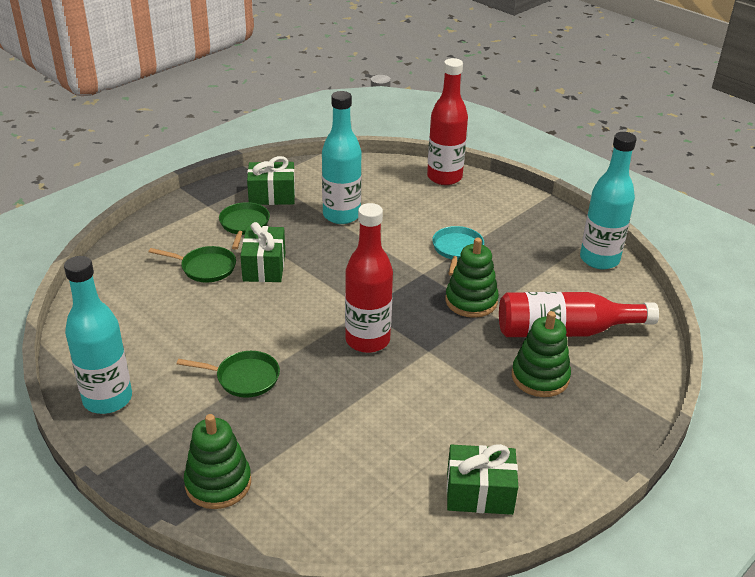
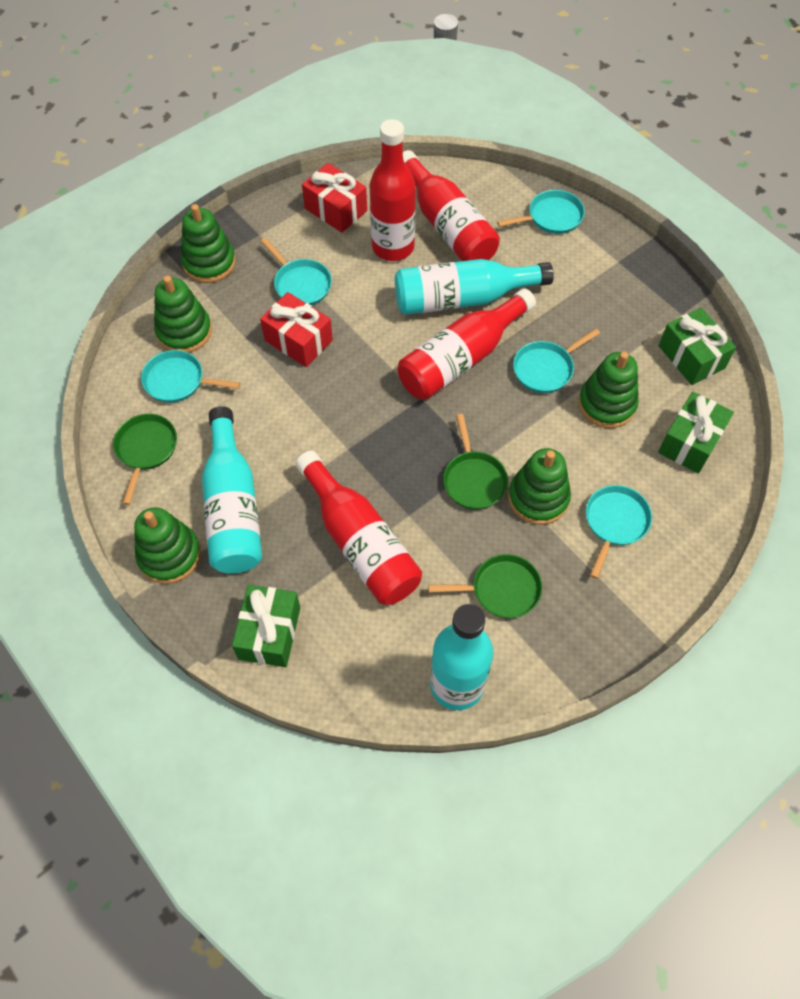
green stacking toy: 3 -> 5
red bottle: 3 -> 4
red gift: 0 -> 2
turquoise pan: 1 -> 5

